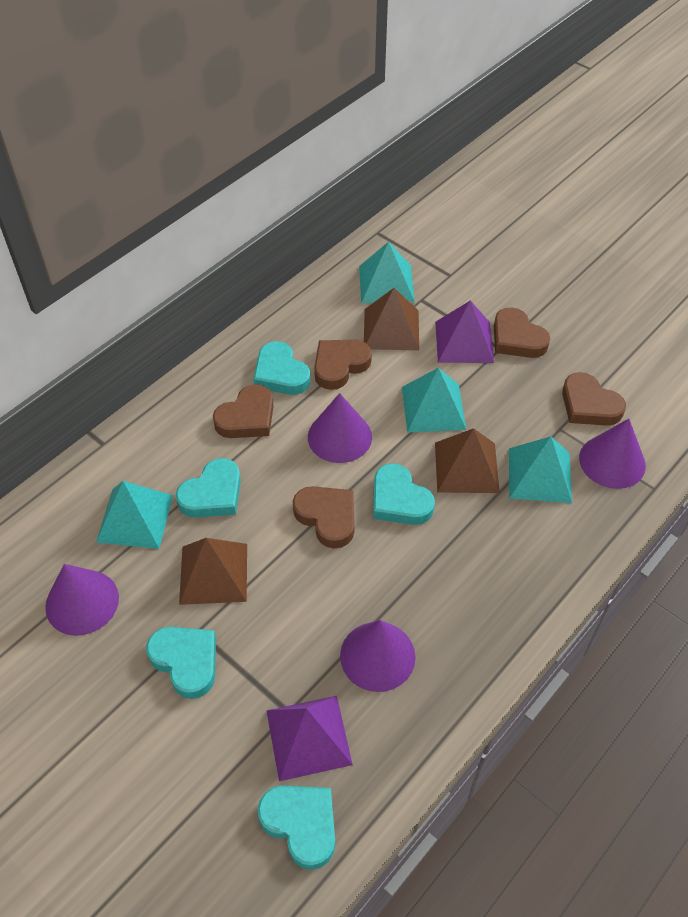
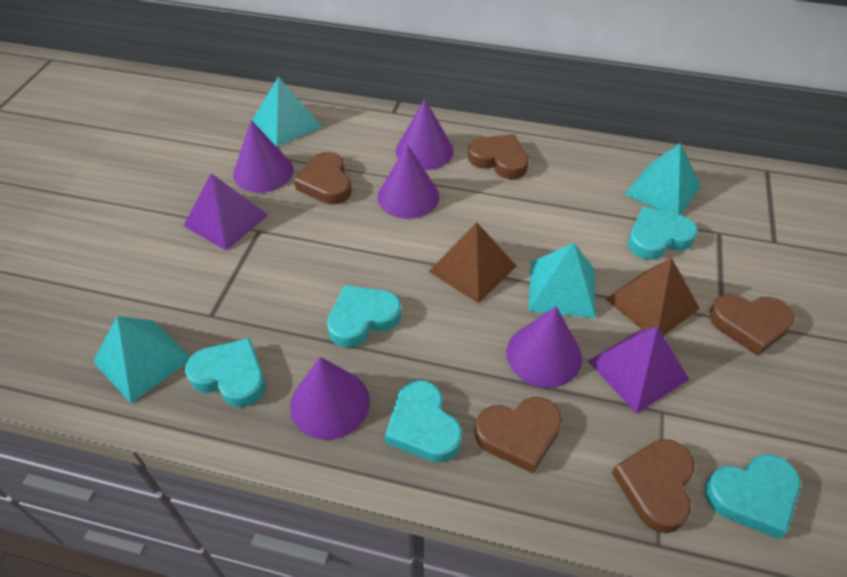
brown pyramid: 3 -> 2
purple cone: 4 -> 5

